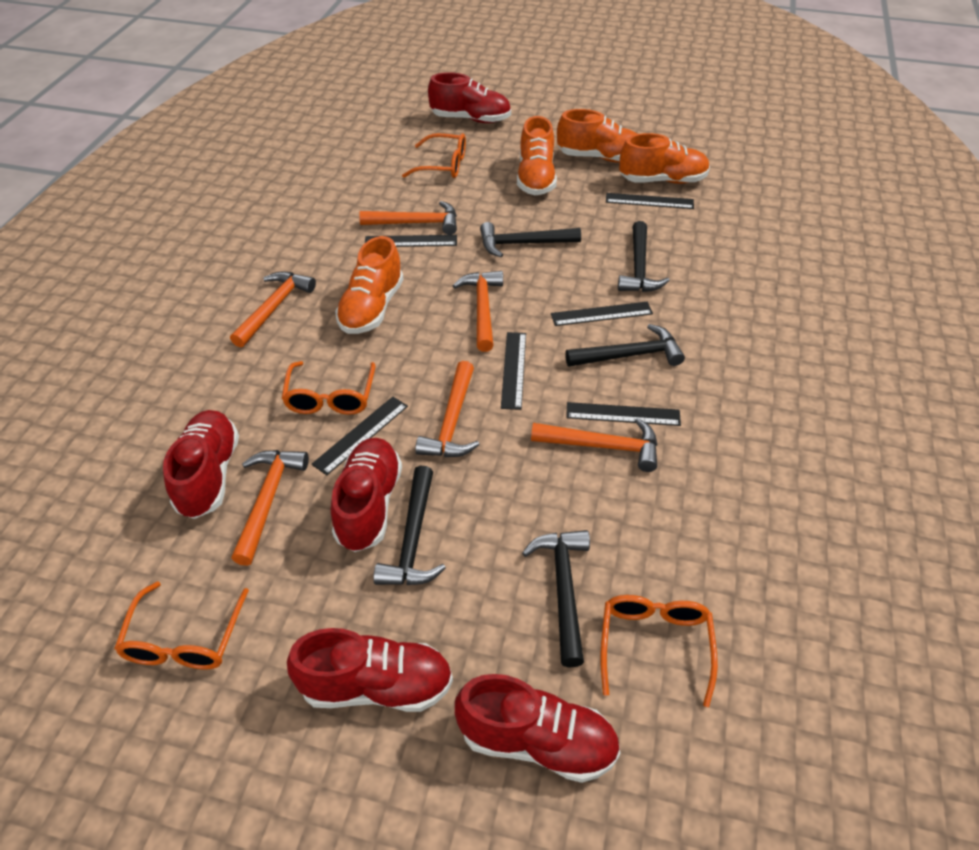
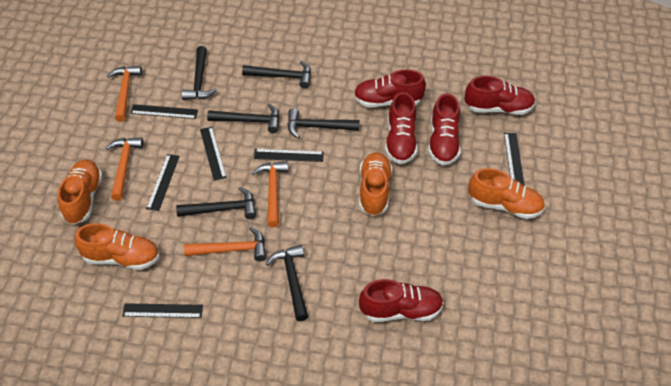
black hammer: 5 -> 6
orange glasses: 4 -> 0
orange hammer: 6 -> 4

